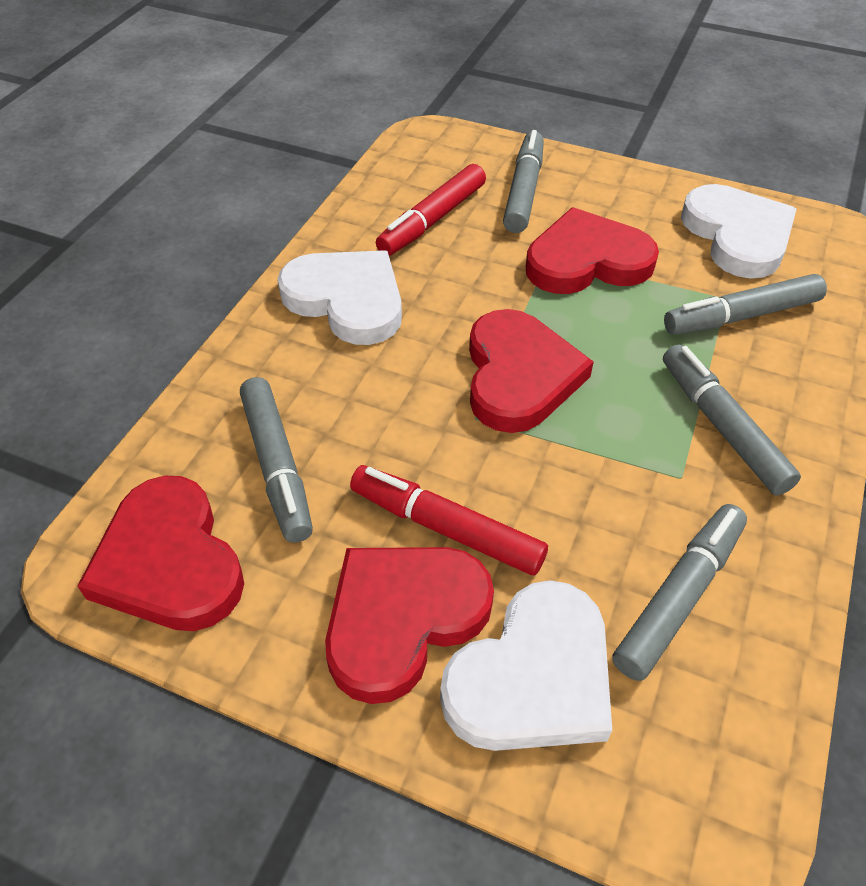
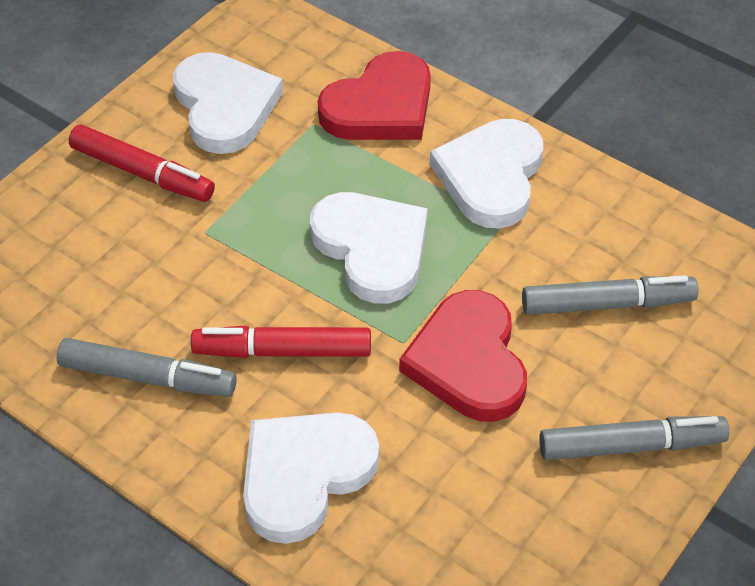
grey marker: 5 -> 3
red heart: 4 -> 2
white heart: 3 -> 4

